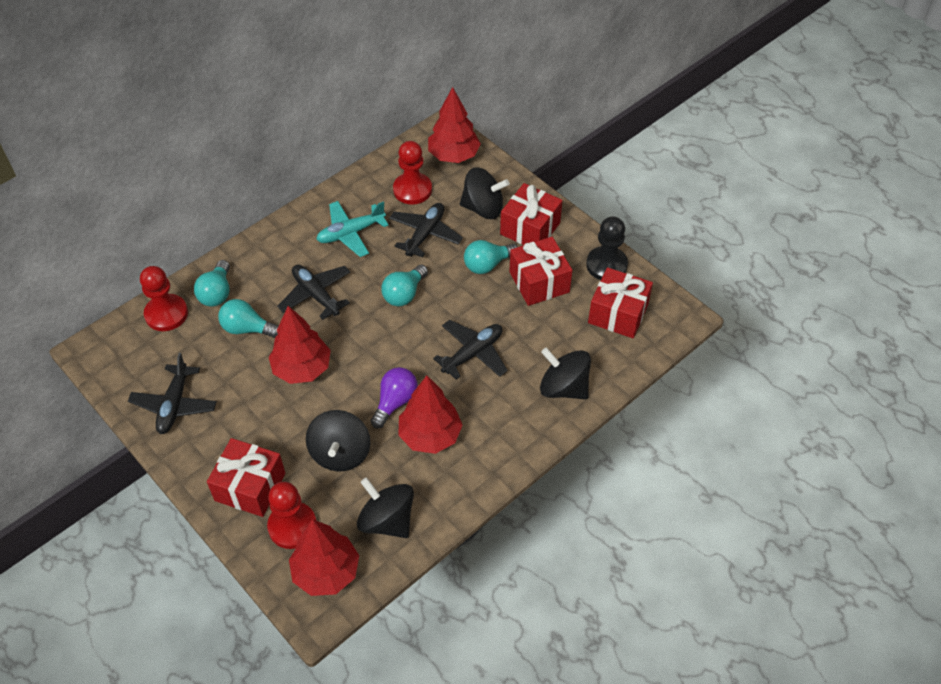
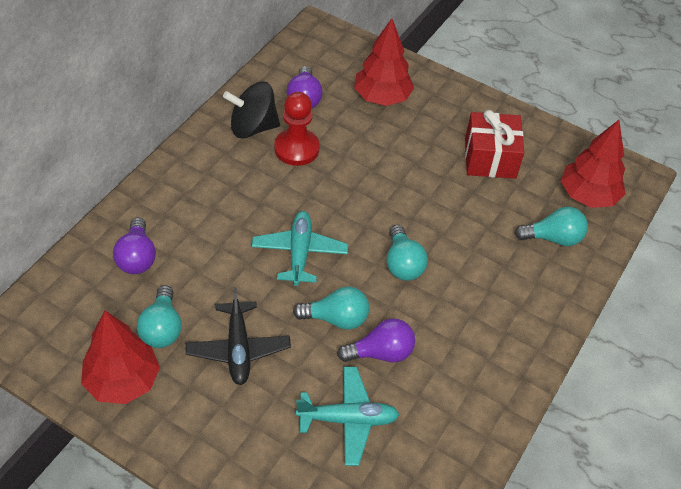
black pawn: 1 -> 0
black plane: 4 -> 1
black spinning top: 4 -> 1
purple light bulb: 1 -> 3
red gift: 4 -> 1
red pawn: 3 -> 1
red tree: 4 -> 3
turquoise plane: 1 -> 2

